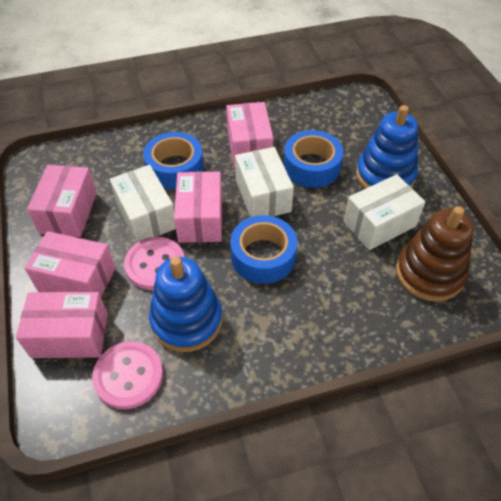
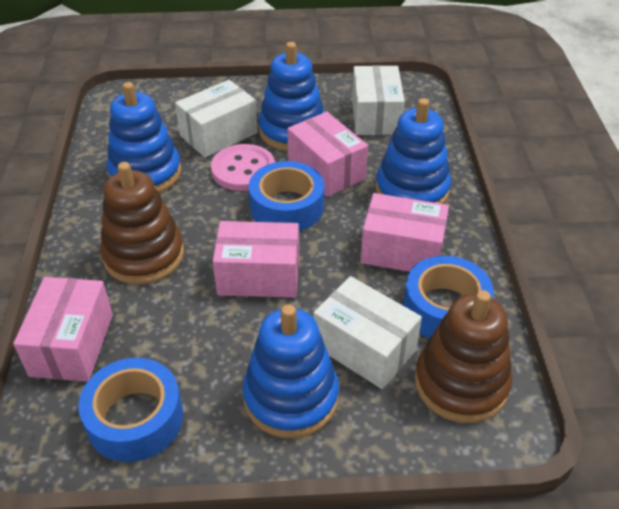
blue stacking toy: 2 -> 4
brown stacking toy: 1 -> 2
pink box: 5 -> 4
pink button: 2 -> 1

